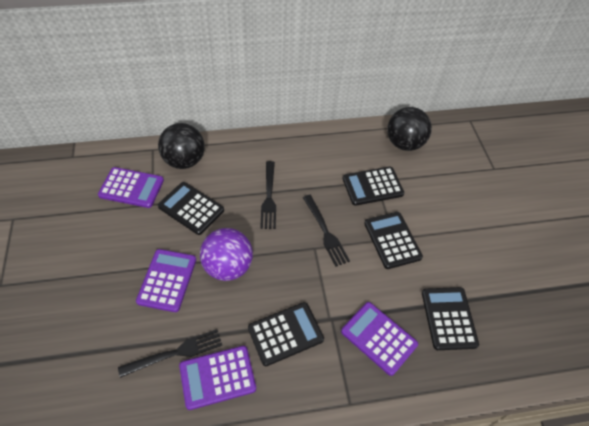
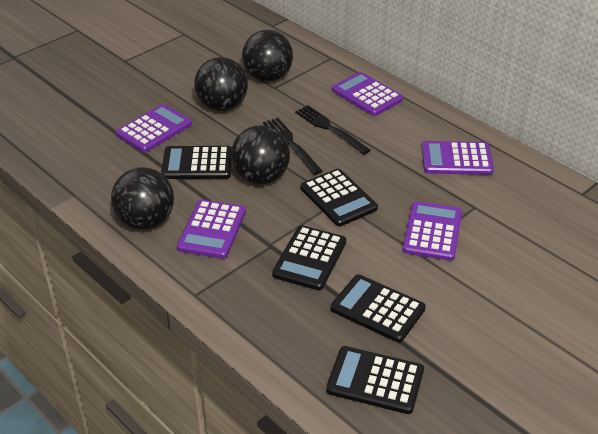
black ball: 2 -> 4
black fork: 3 -> 2
purple ball: 1 -> 0
purple calculator: 4 -> 5

